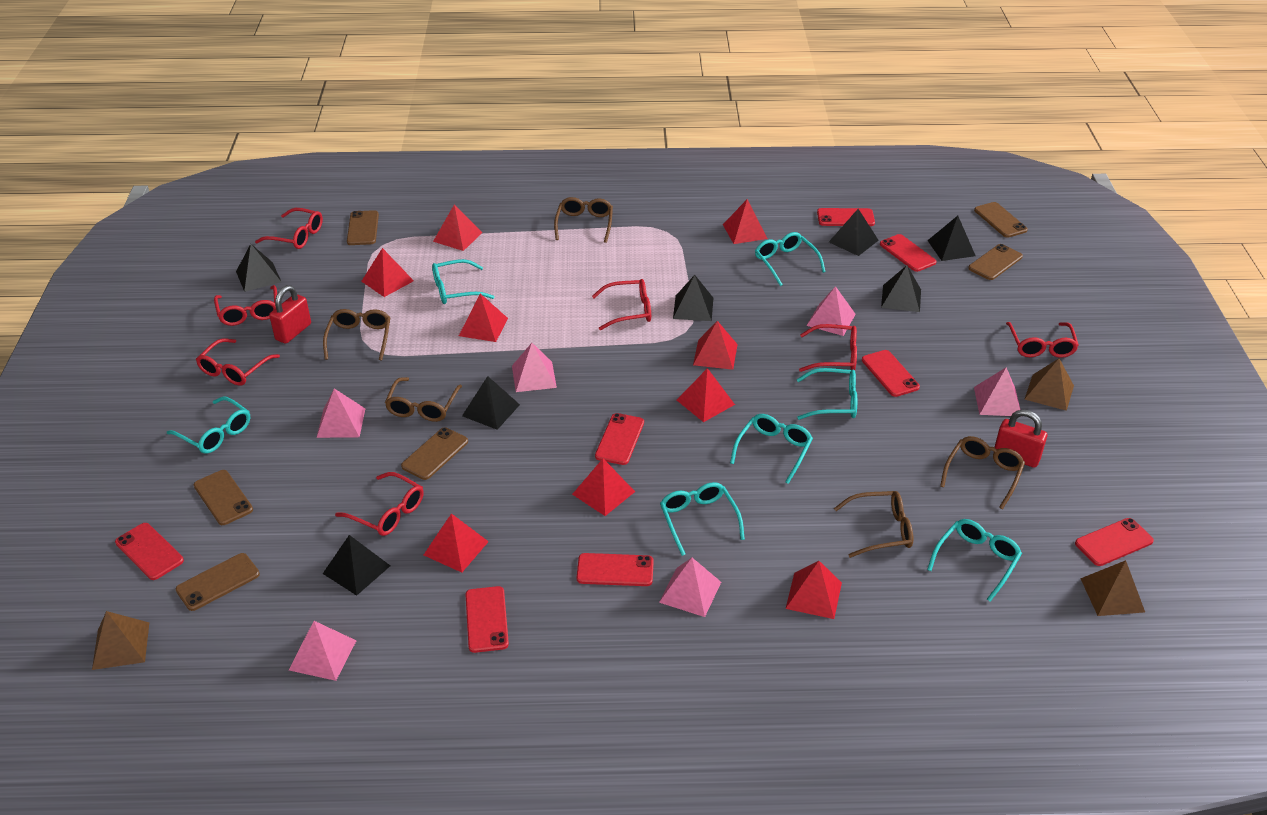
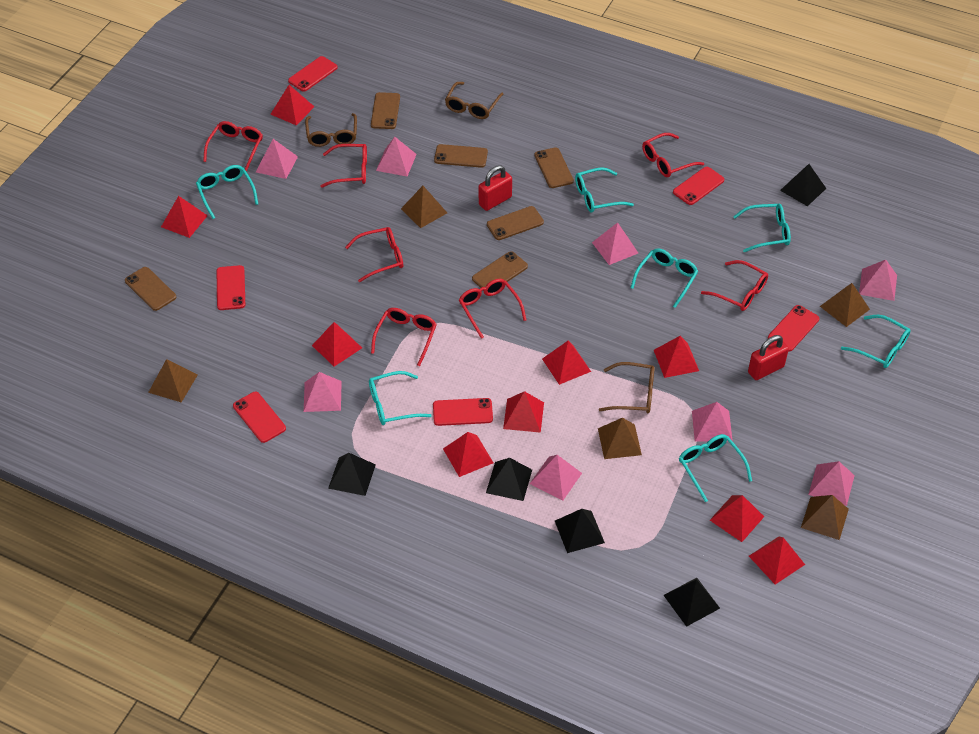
black pyramid: 7 -> 5
brown glasses: 5 -> 3
brown pyramid: 3 -> 5
pink pyramid: 6 -> 8
red phone: 8 -> 6

